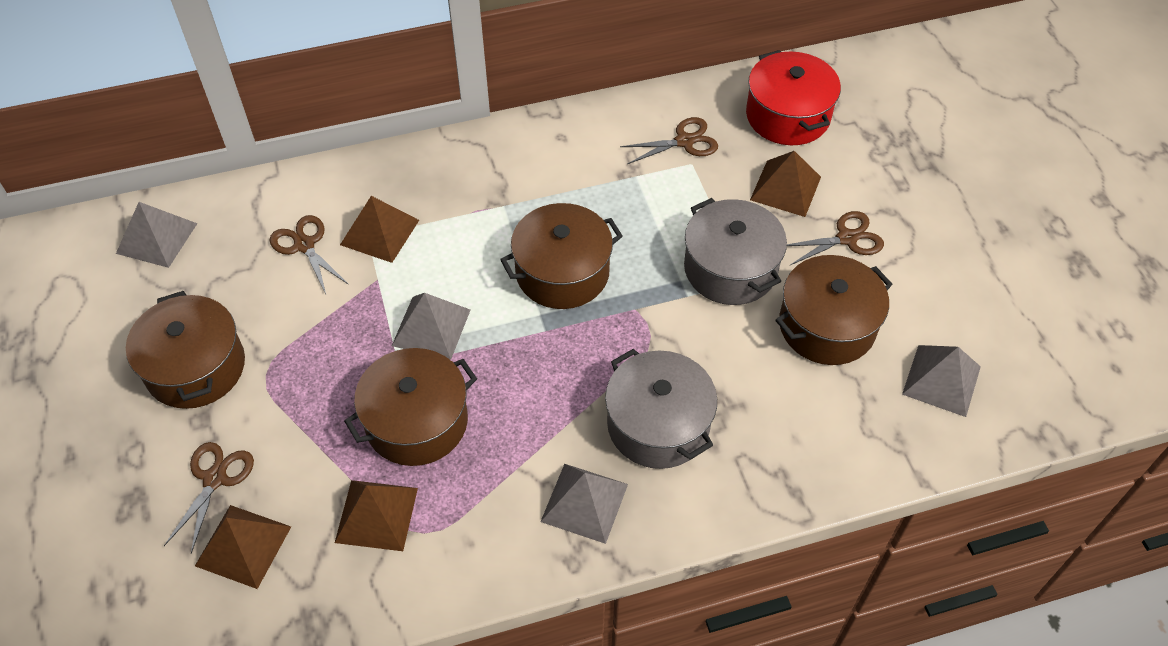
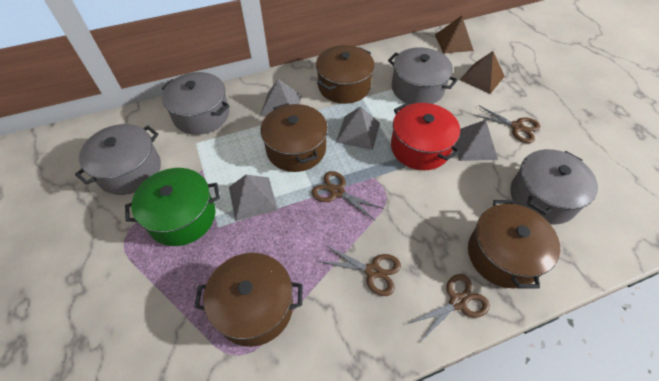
brown pyramid: 4 -> 2
green pot: 0 -> 1
grey pot: 2 -> 4

